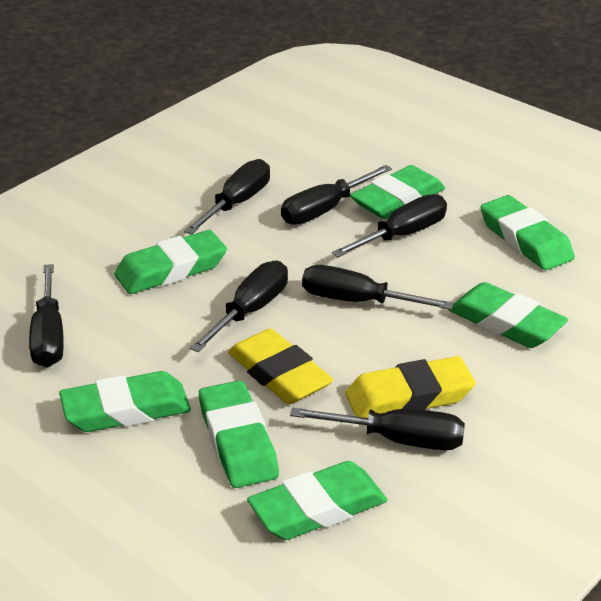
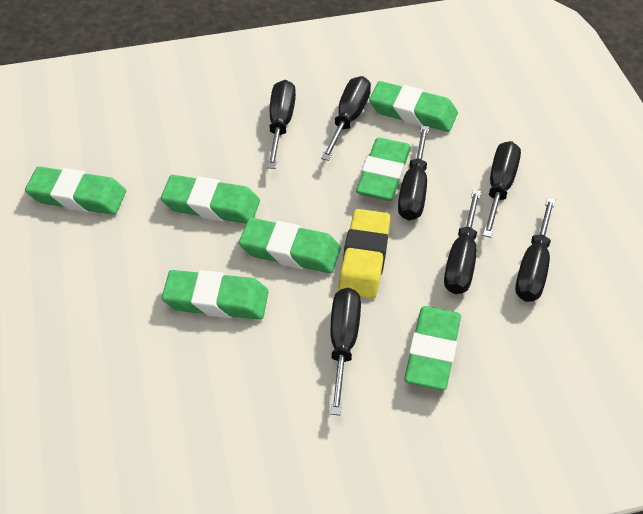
yellow eraser: 2 -> 1

